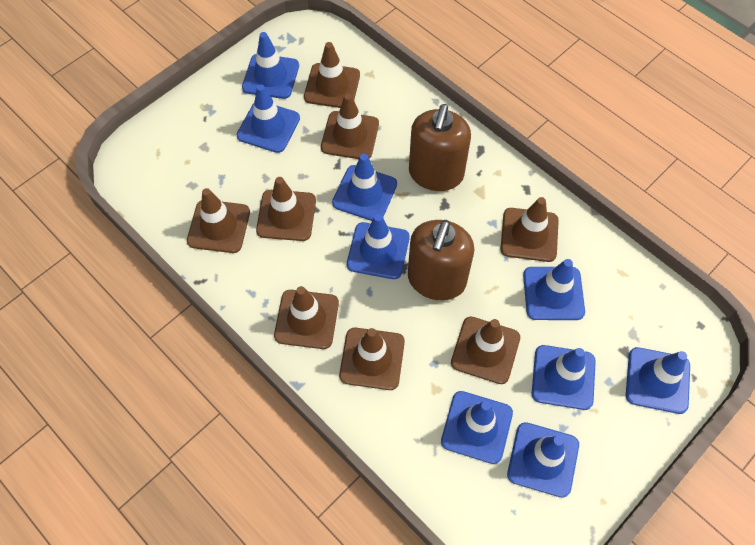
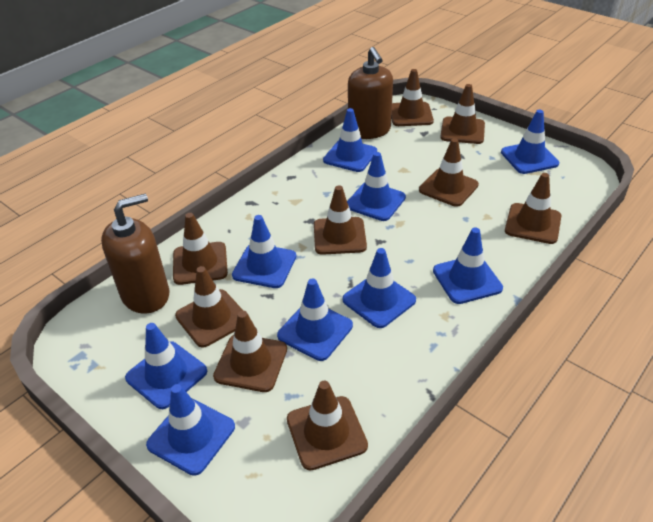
brown traffic cone: 8 -> 9

